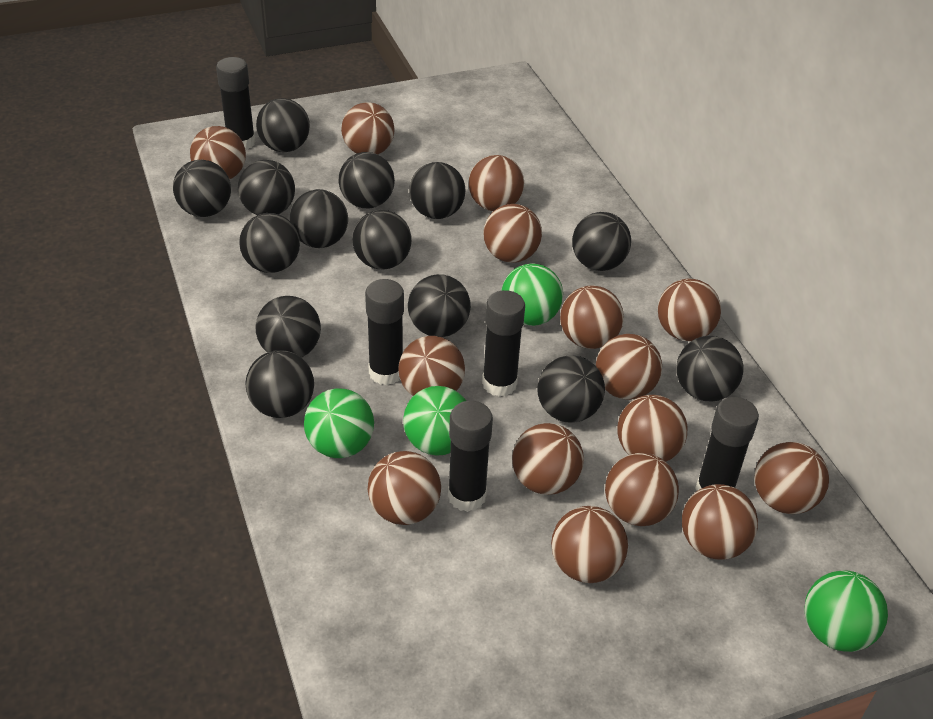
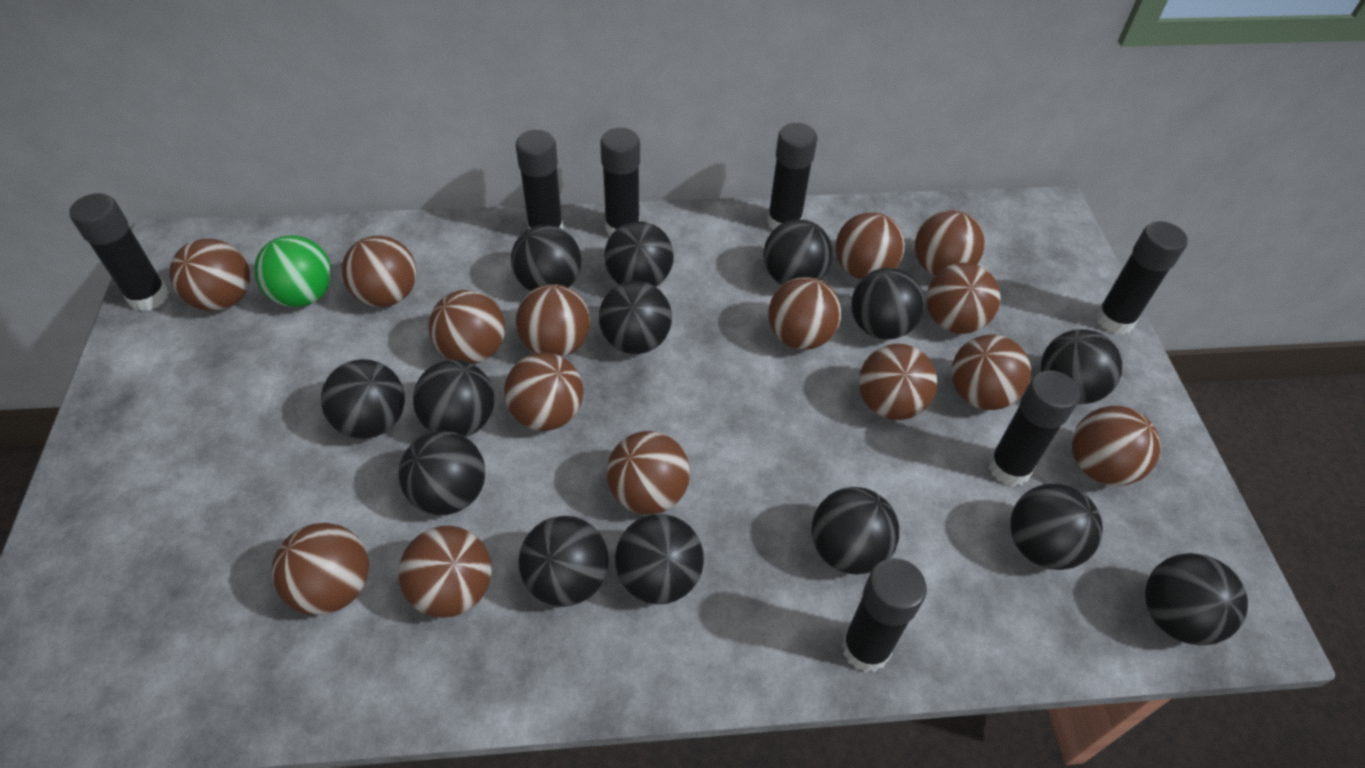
black glue stick: 5 -> 7
green ball: 4 -> 1

